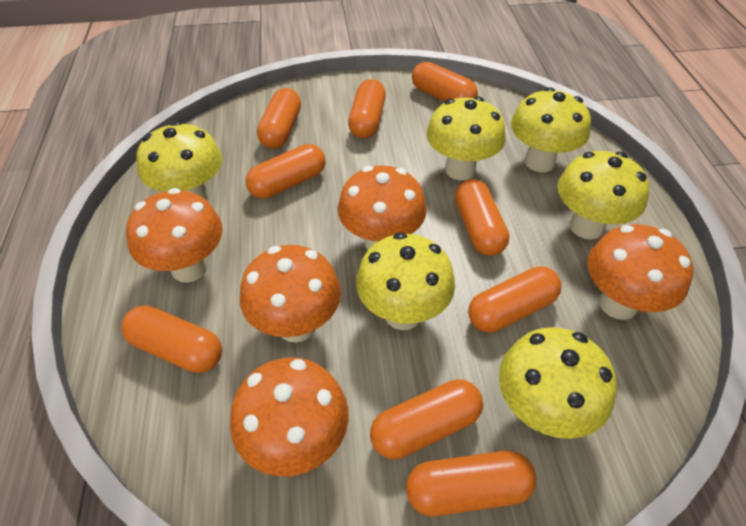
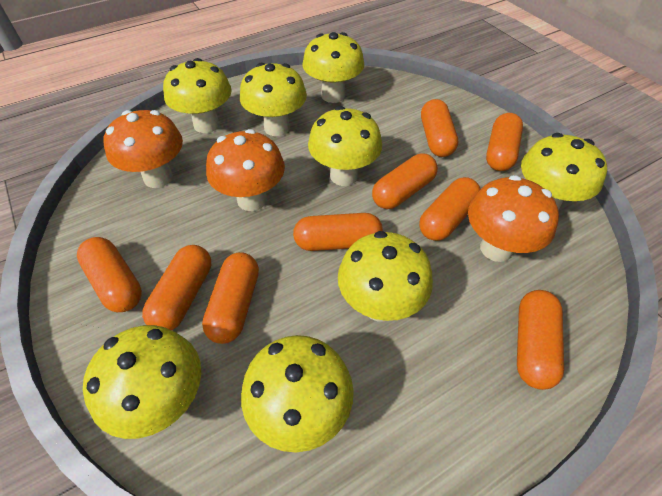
orange mushroom: 5 -> 3
yellow mushroom: 6 -> 8

